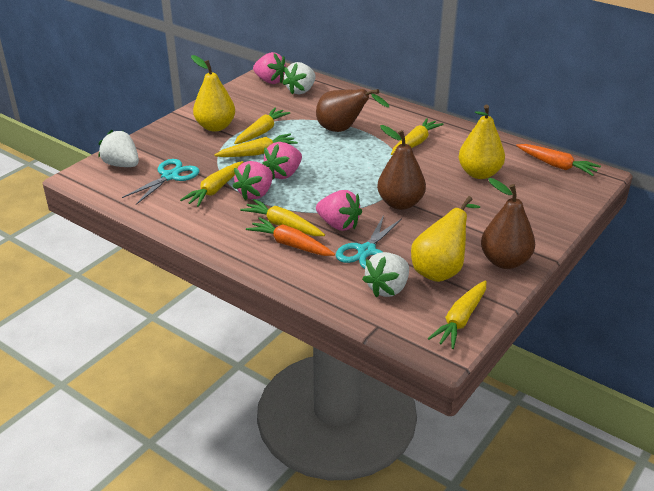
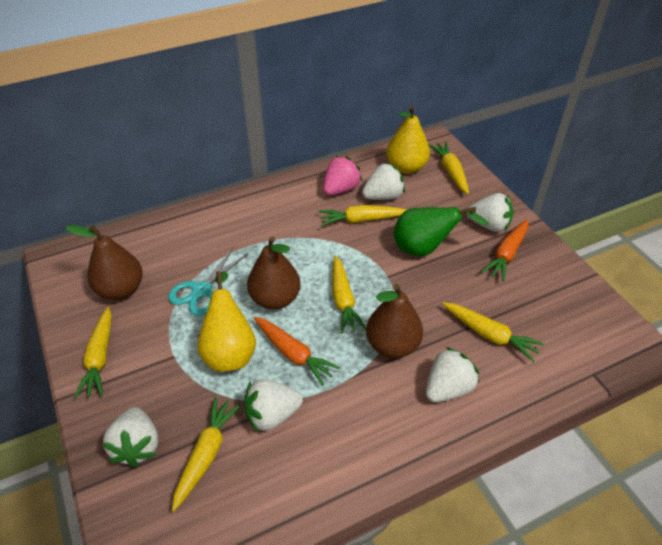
green pear: 0 -> 1
pink strawberry: 4 -> 1
turquoise scissors: 2 -> 1
white strawberry: 3 -> 5
yellow pear: 3 -> 2

